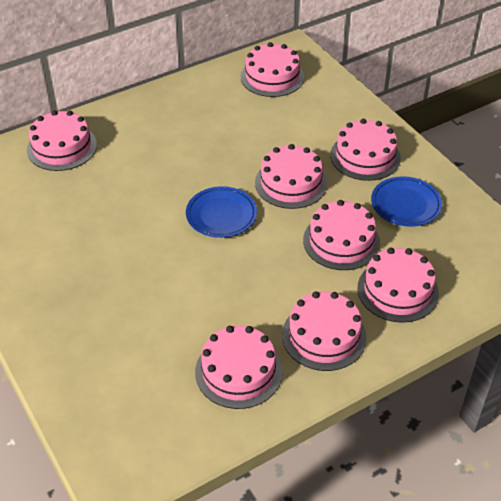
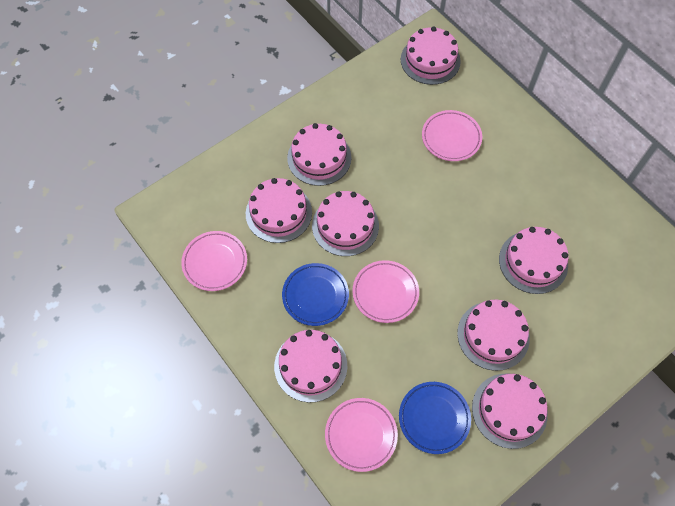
pink plate: 0 -> 4

